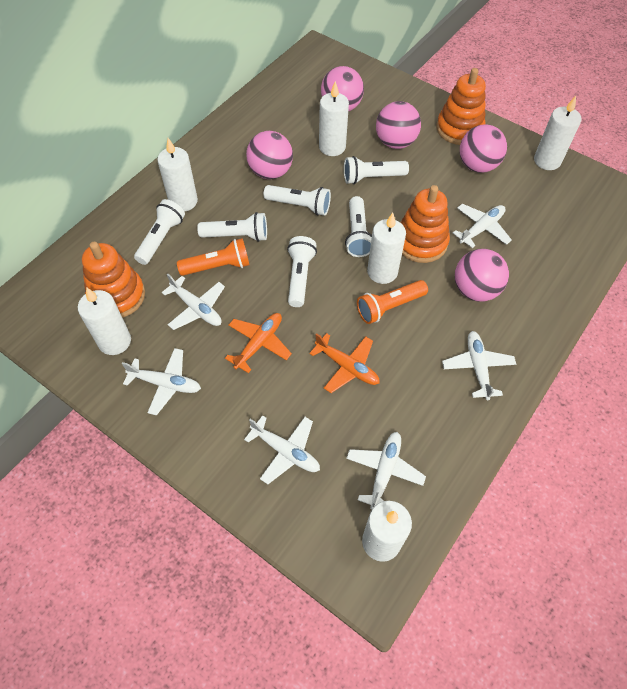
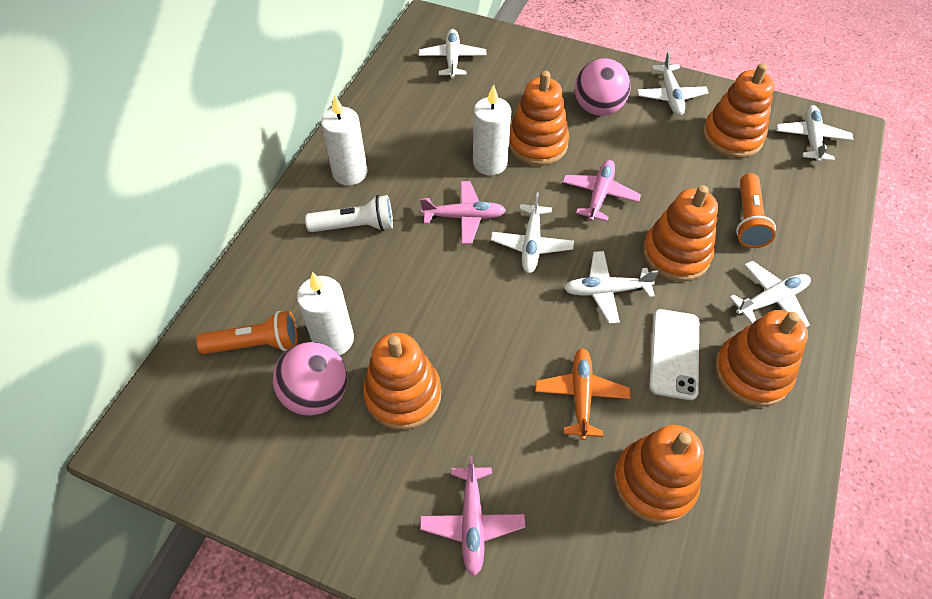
orange plane: 2 -> 1
orange stacking toy: 3 -> 6
pink ball: 5 -> 2
pink plane: 0 -> 3
white candle: 6 -> 3
white flashlight: 6 -> 1
white phone: 0 -> 1

